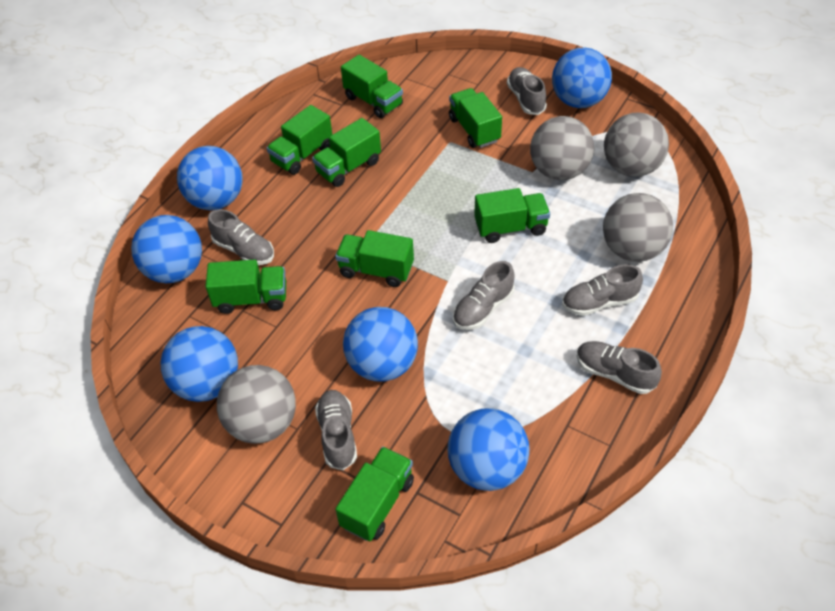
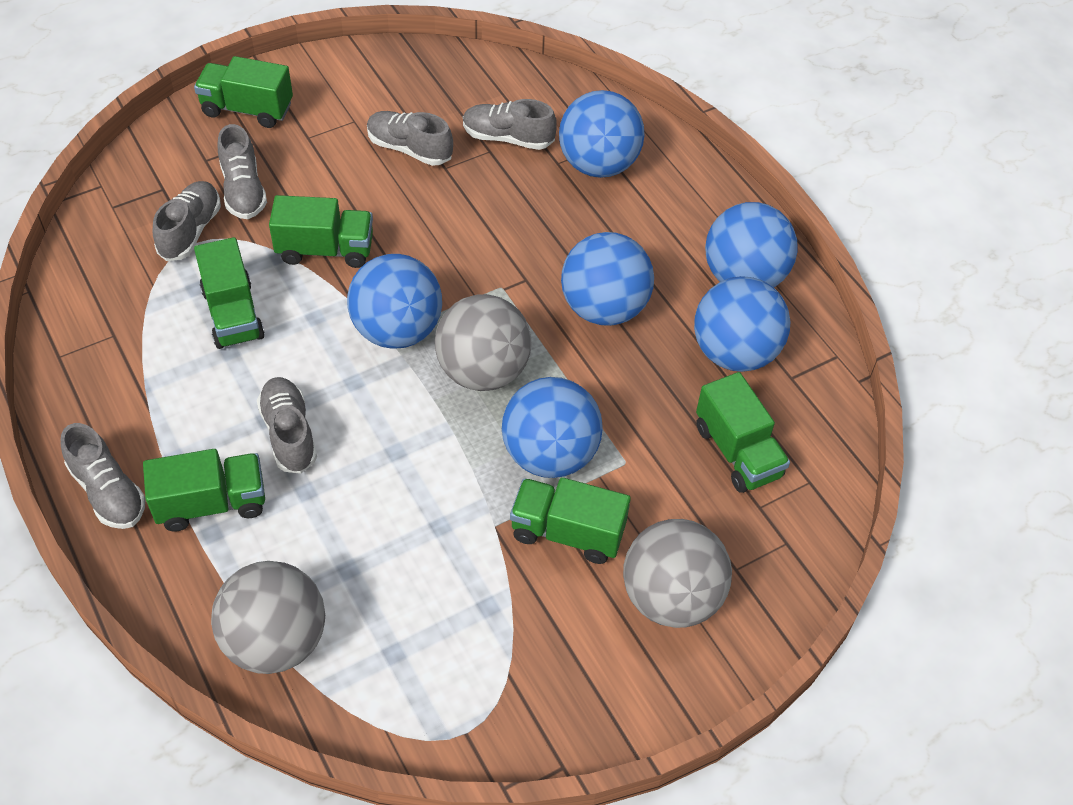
green truck: 8 -> 6
grey ball: 4 -> 3

